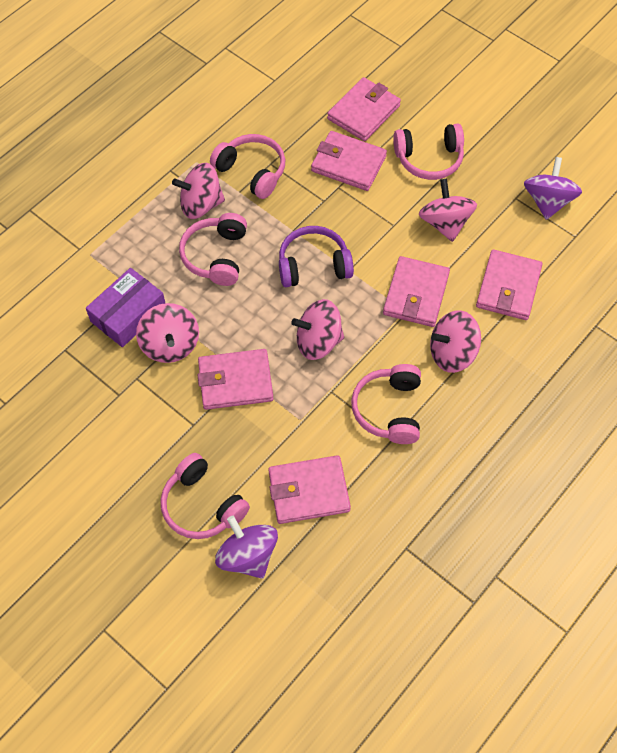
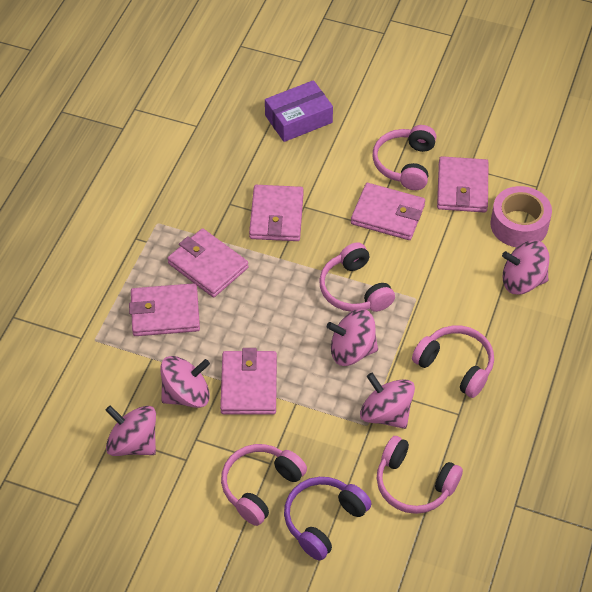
pink tape: 0 -> 1
purple spinning top: 2 -> 0

